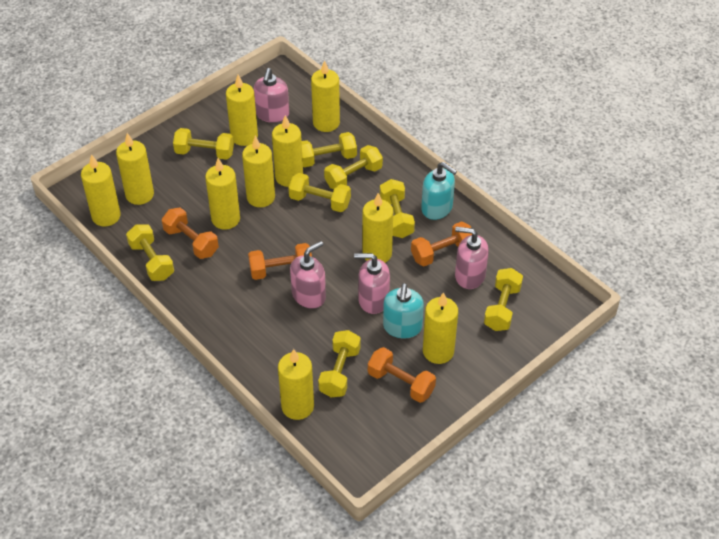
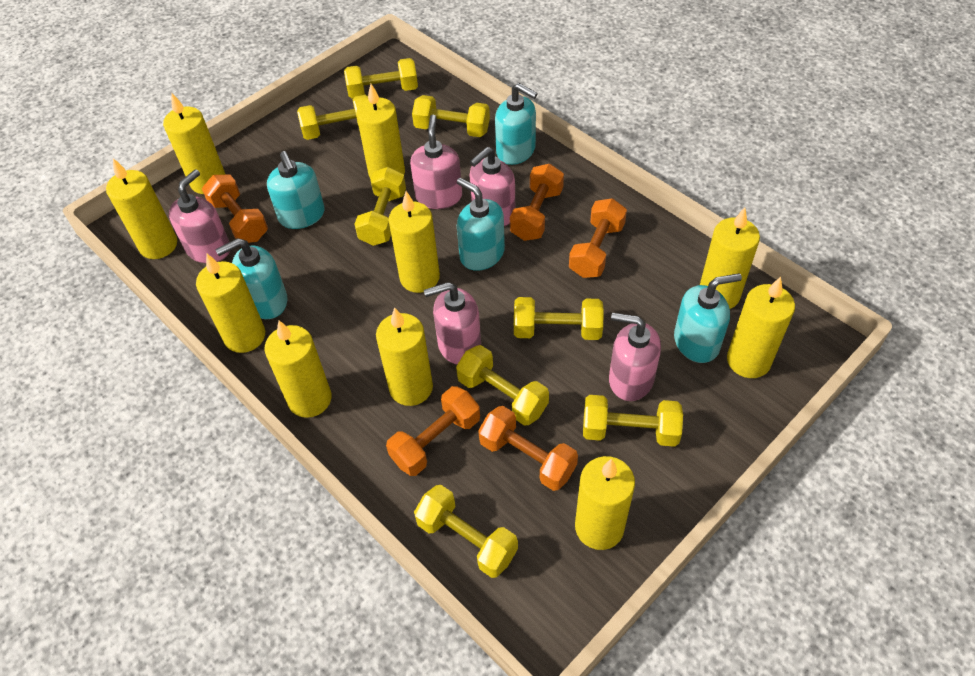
orange dumbbell: 4 -> 5
pink soap dispenser: 4 -> 5
turquoise soap dispenser: 2 -> 5

